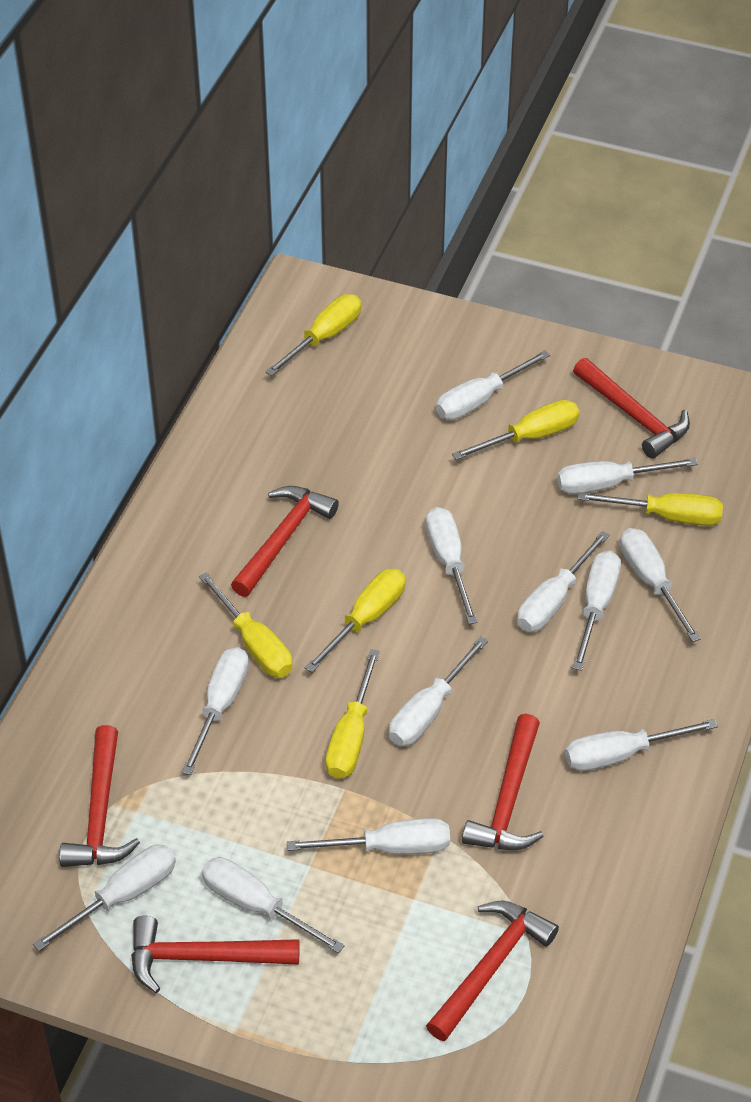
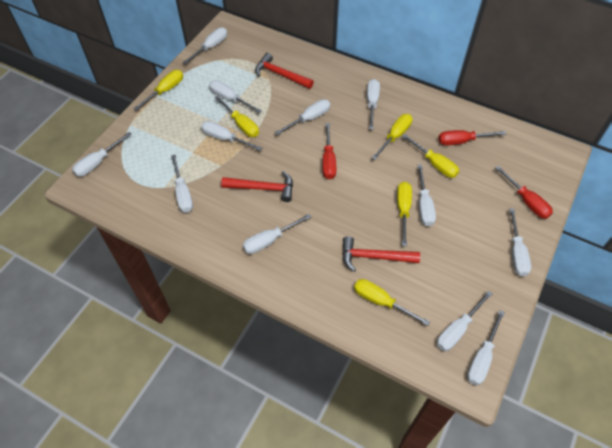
red hammer: 6 -> 3
red screwdriver: 0 -> 3

